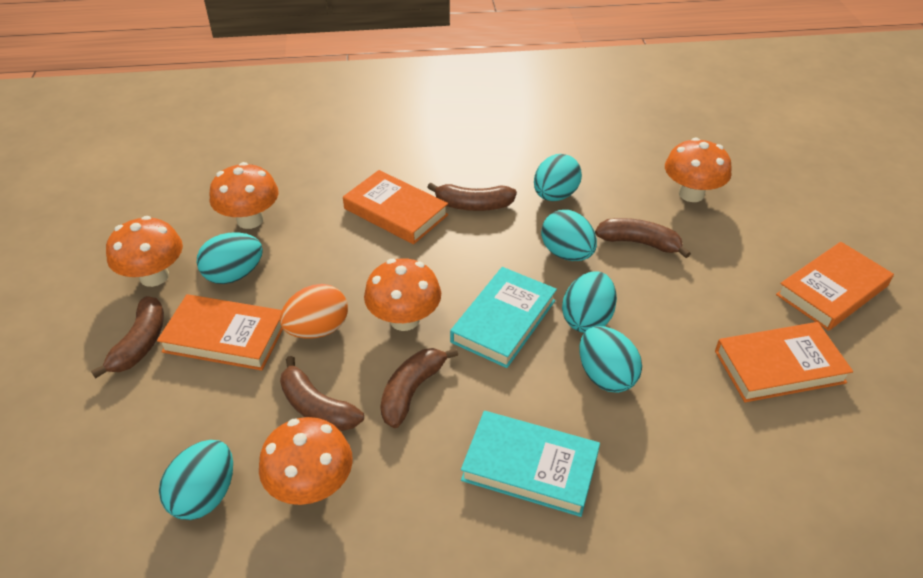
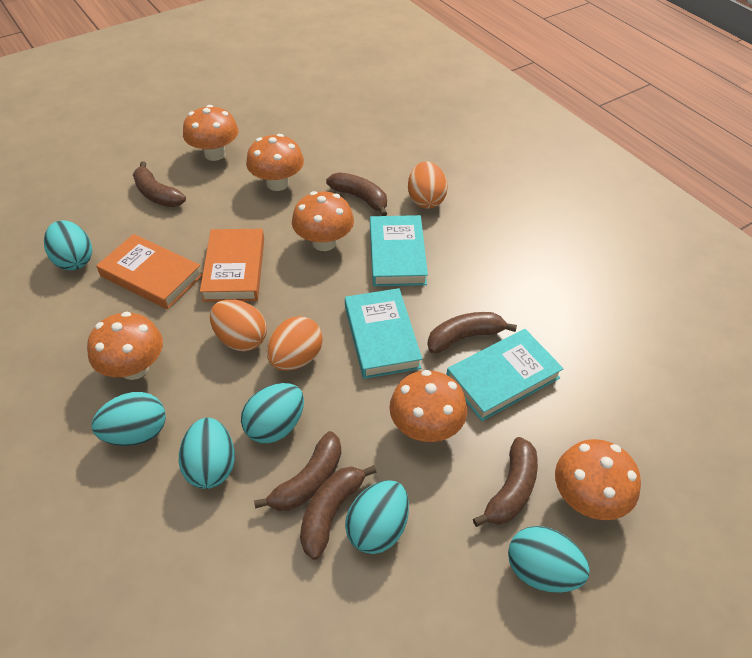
brown banana: 5 -> 6
orange book: 4 -> 2
orange egg: 1 -> 3
orange mushroom: 5 -> 6
turquoise book: 2 -> 3

